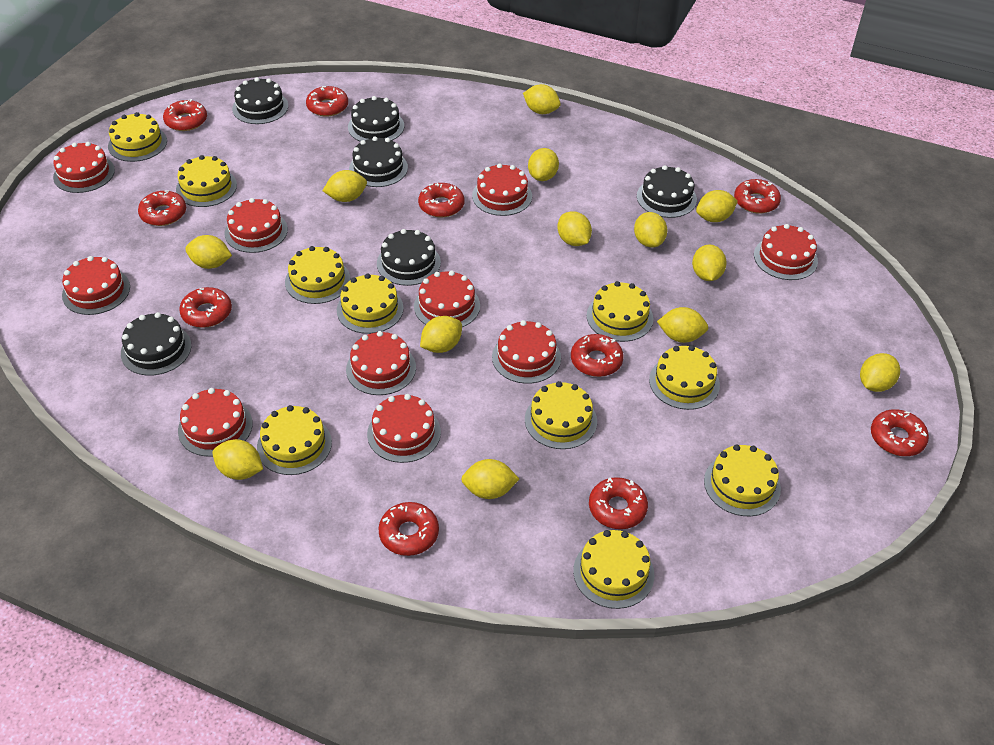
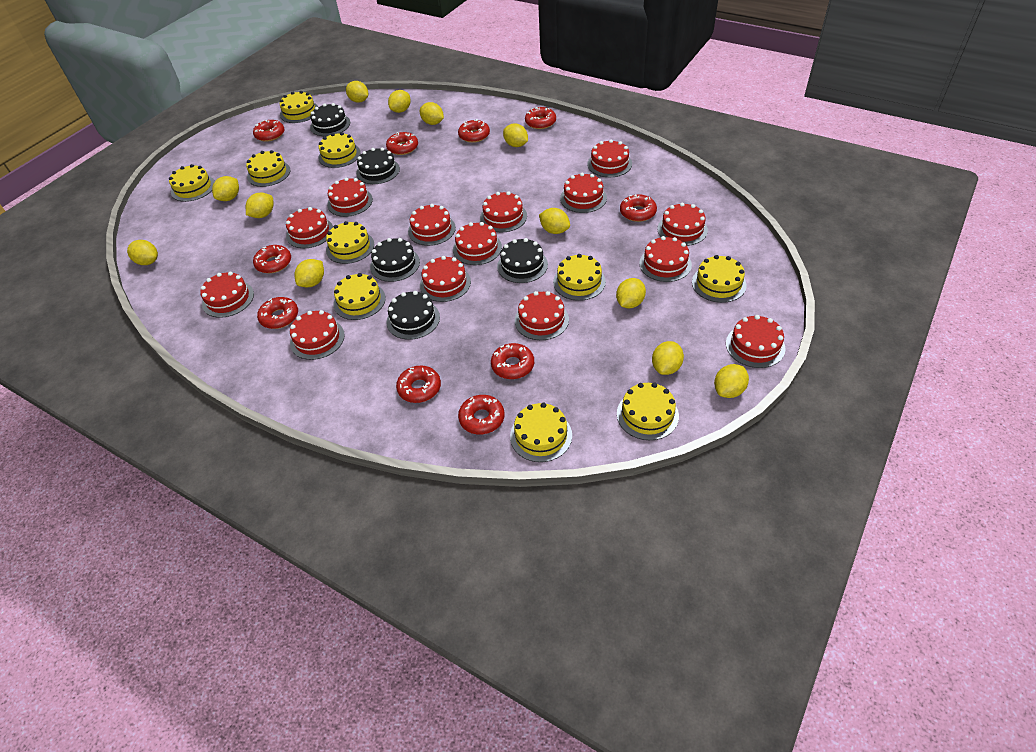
black cake: 6 -> 5
red cake: 10 -> 14
yellow lemon: 13 -> 12

